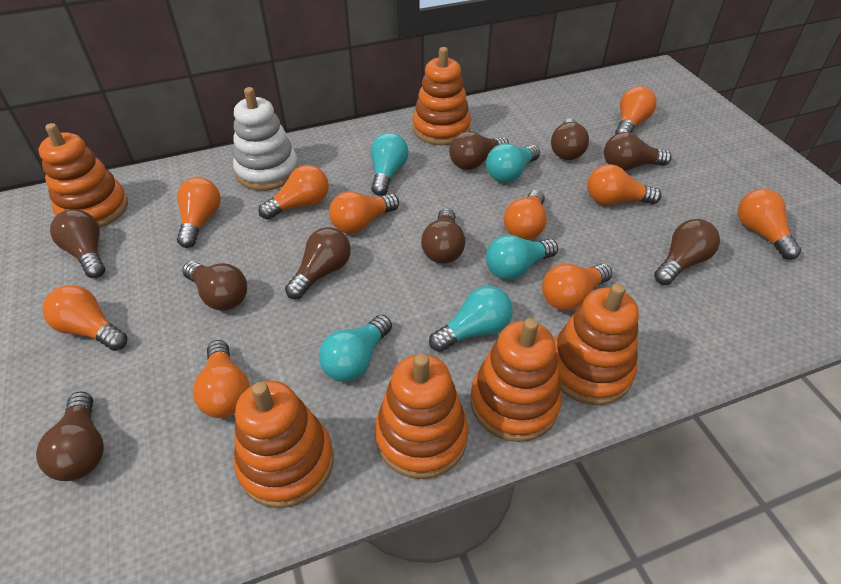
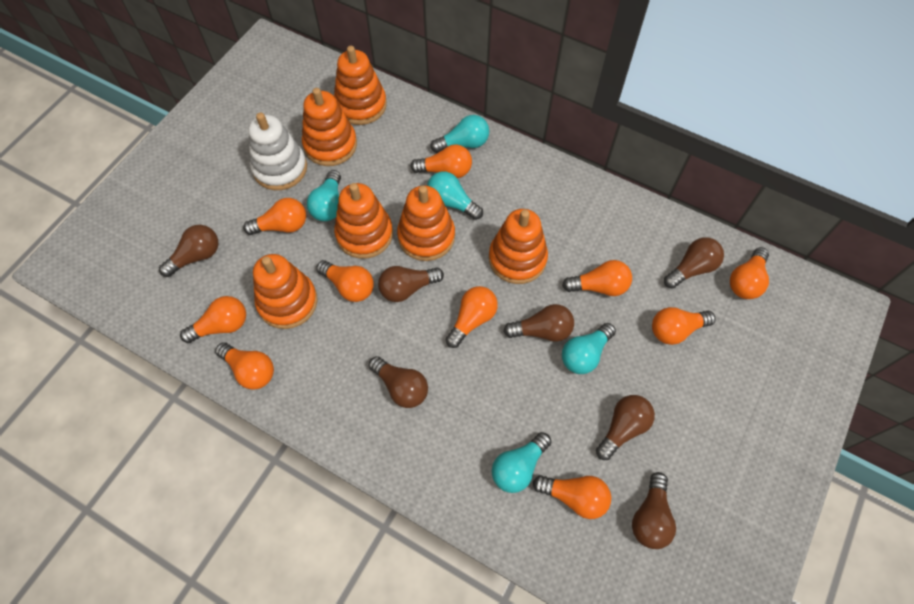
brown light bulb: 9 -> 7

